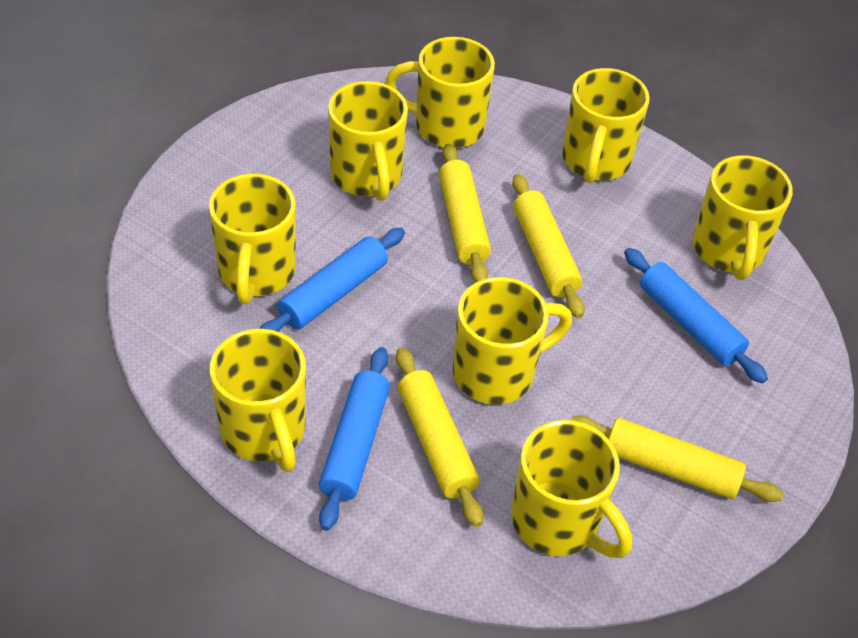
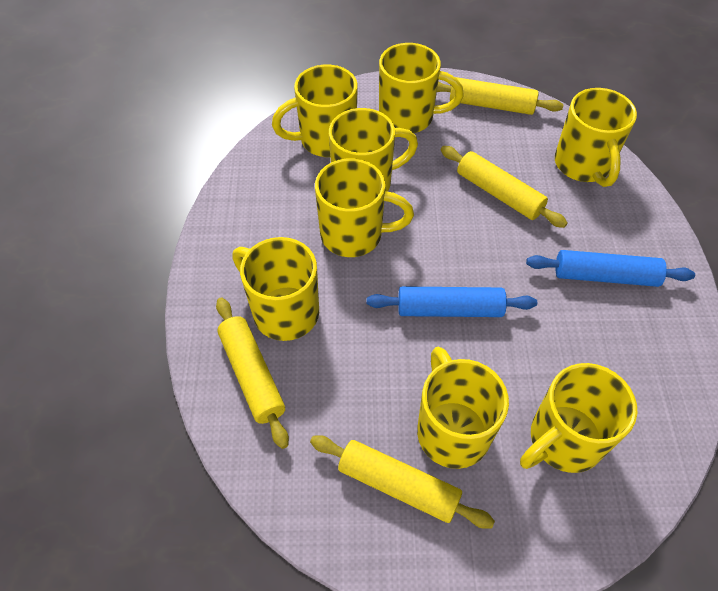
blue rolling pin: 3 -> 2

